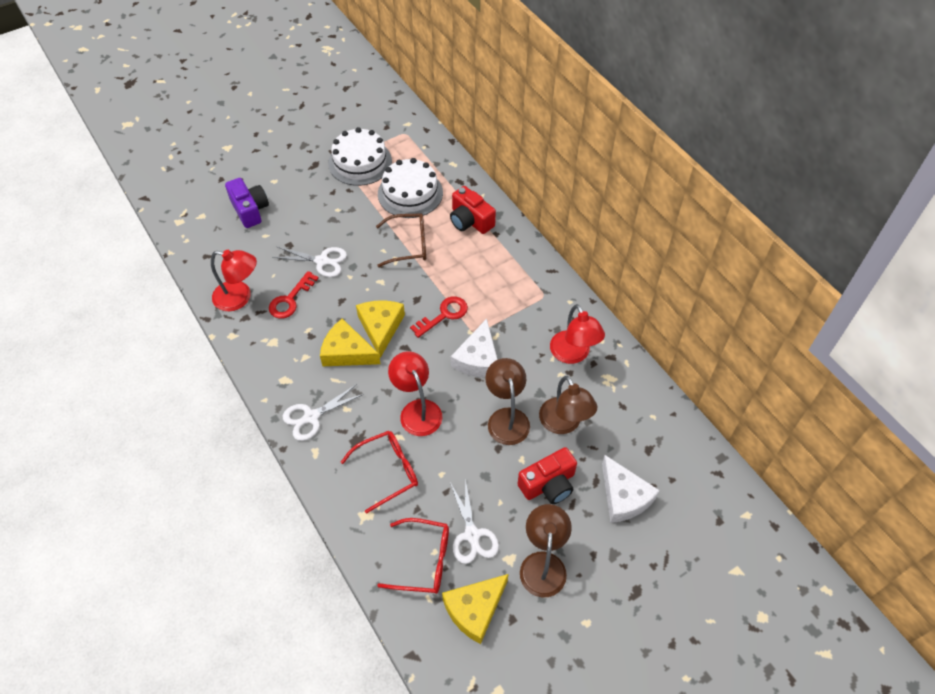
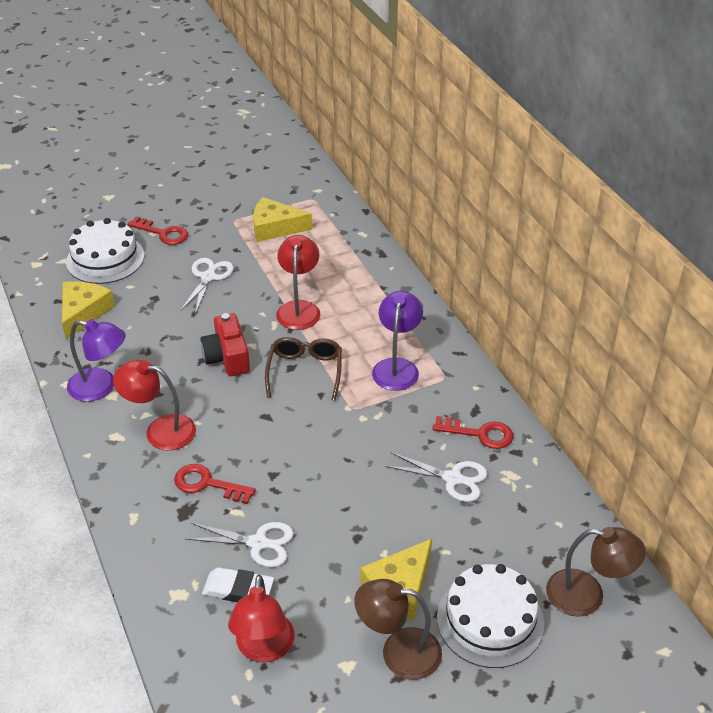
brown lamp: 3 -> 2
purple camera: 1 -> 0
purple lamp: 0 -> 2
red camera: 2 -> 1
red glasses: 2 -> 0
red key: 2 -> 3
white cheese: 2 -> 0
white eraser: 0 -> 1

